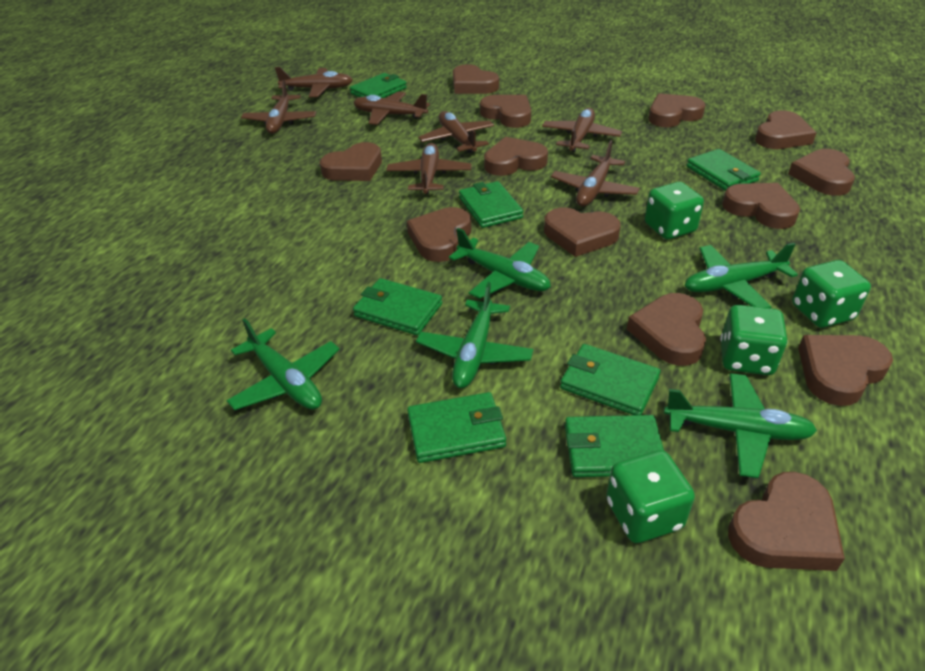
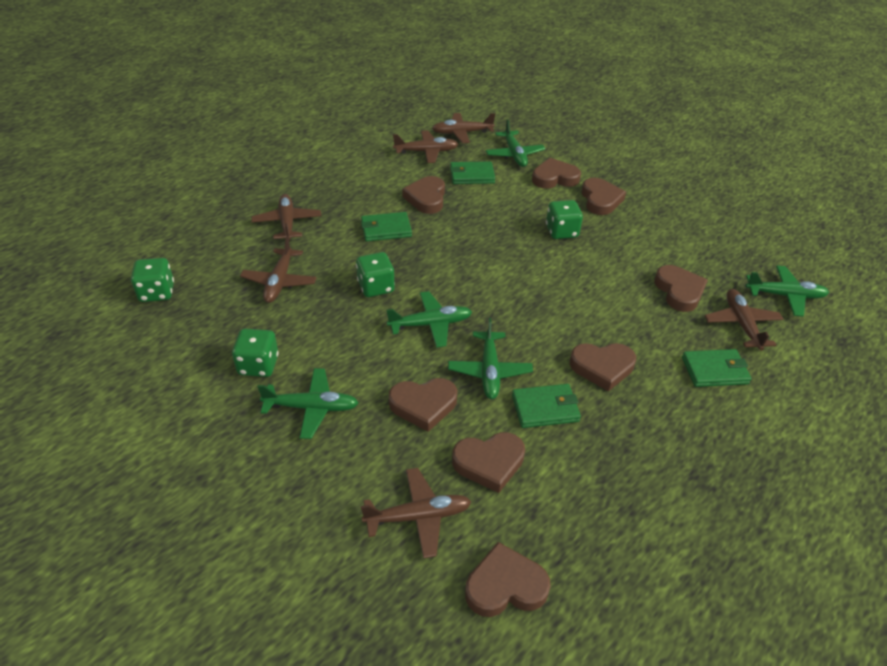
brown heart: 13 -> 8
brown plane: 7 -> 6
green wallet: 7 -> 4

